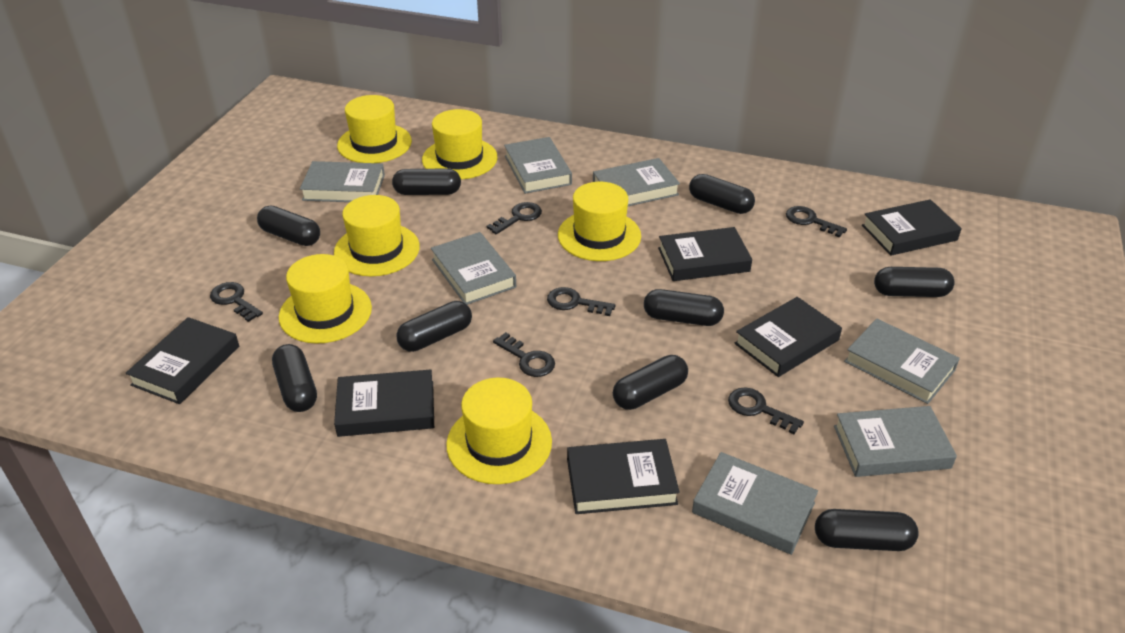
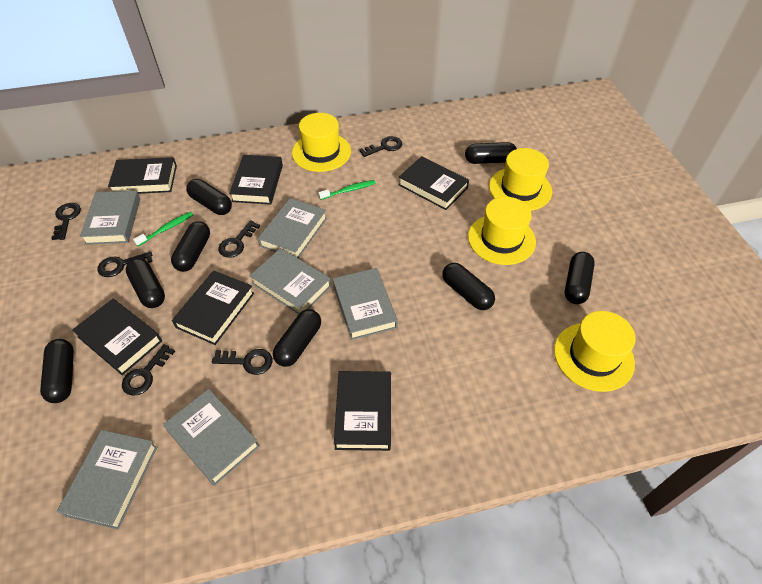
black capsule: 9 -> 8
green toothbrush: 0 -> 2
grey book: 7 -> 6
yellow hat: 6 -> 4

